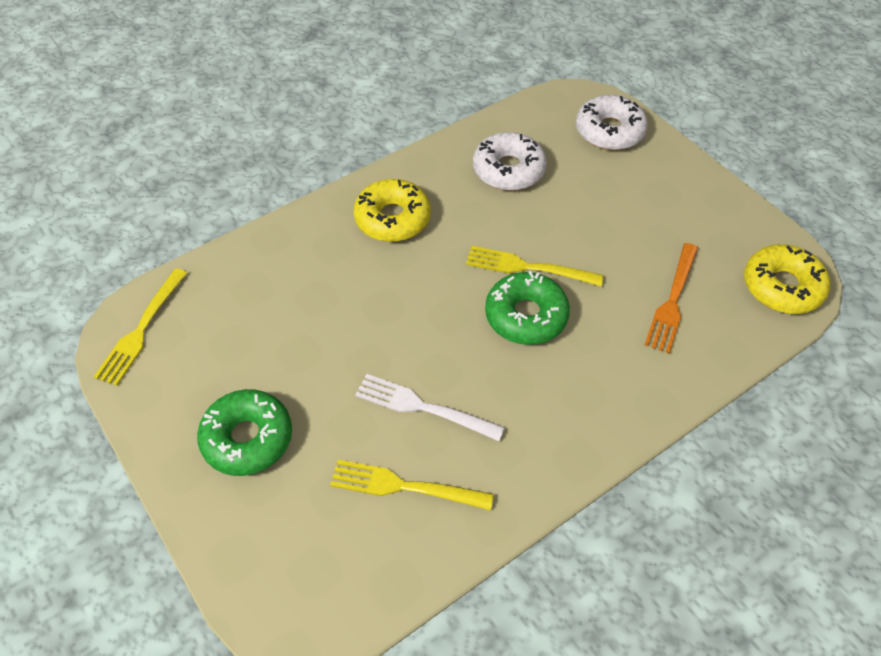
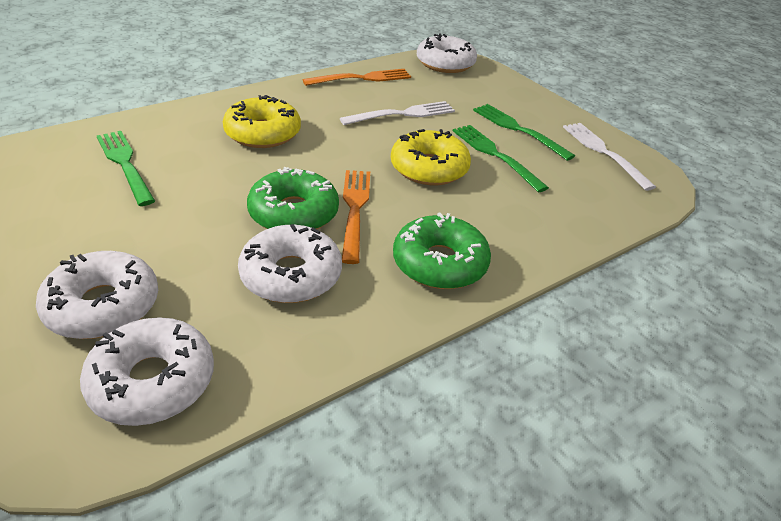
green fork: 0 -> 3
orange fork: 1 -> 2
white donut: 2 -> 4
white fork: 1 -> 2
yellow fork: 3 -> 0

